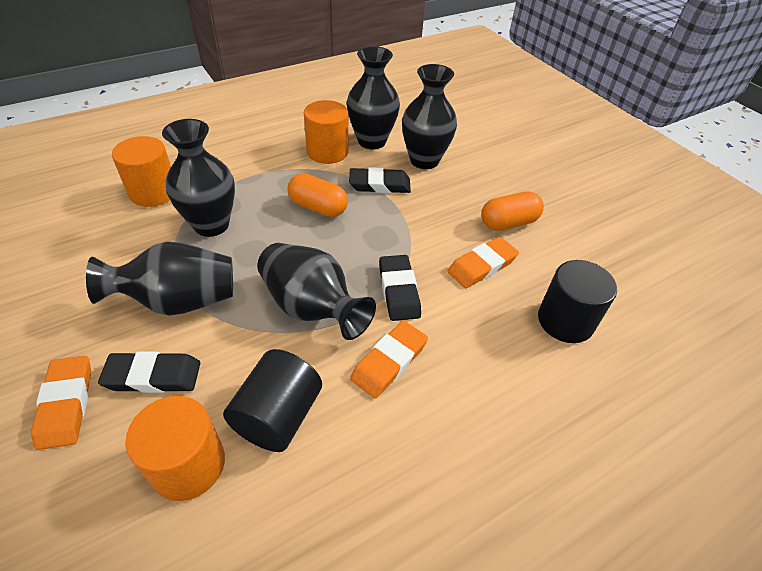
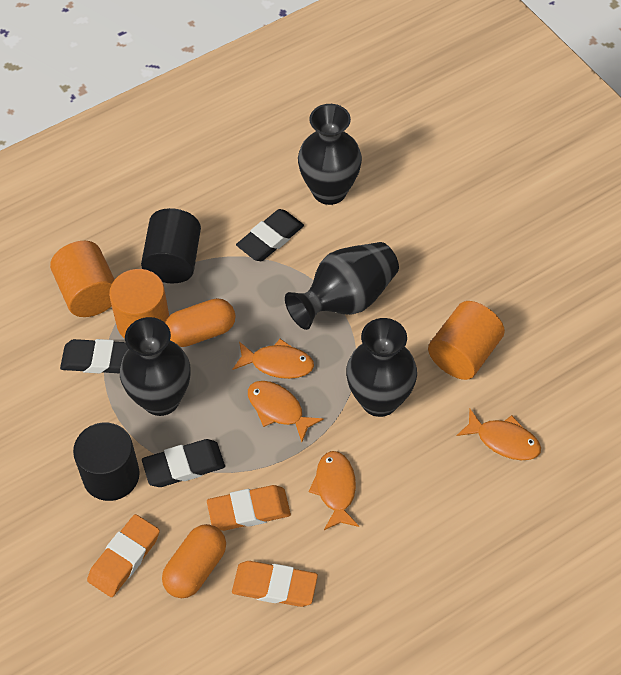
black vase: 5 -> 4
orange fish: 0 -> 4

